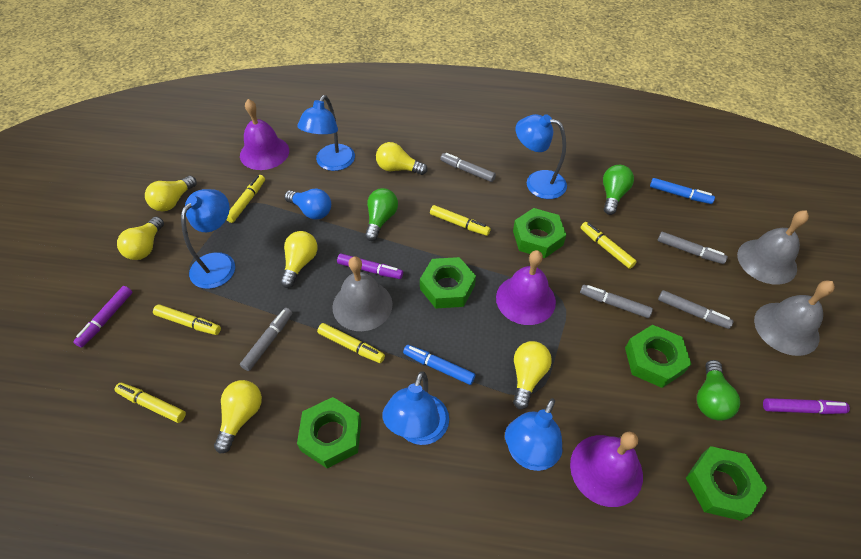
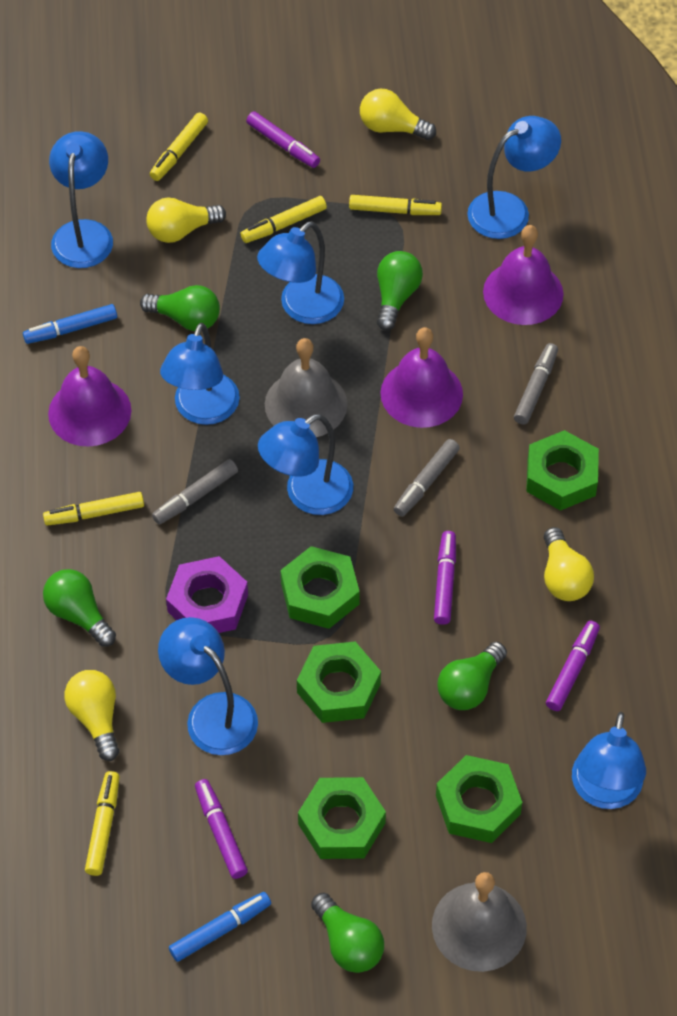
blue lamp: 5 -> 7
blue light bulb: 1 -> 0
green light bulb: 3 -> 5
grey bell: 3 -> 2
grey marker: 5 -> 3
purple marker: 3 -> 4
purple nut: 0 -> 1
yellow light bulb: 6 -> 4
yellow marker: 6 -> 5

